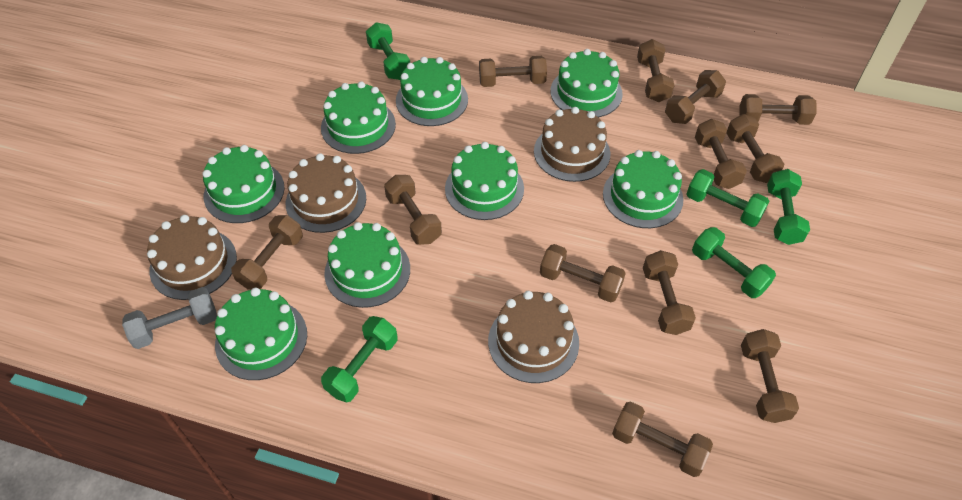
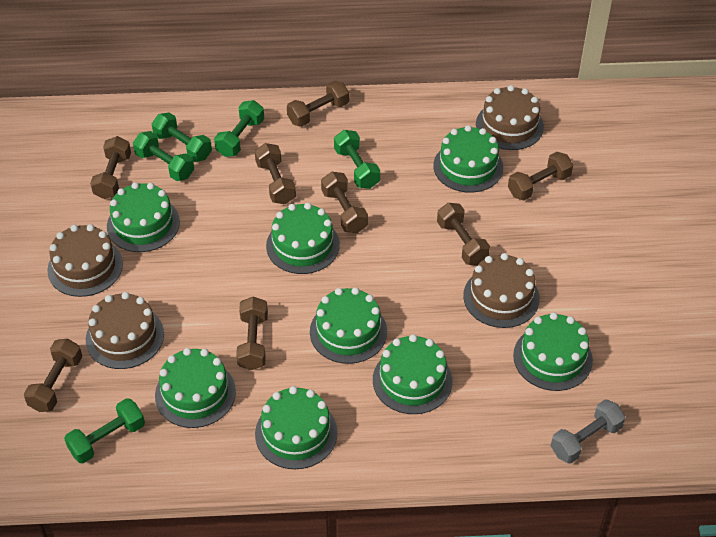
brown dumbbell: 12 -> 8

